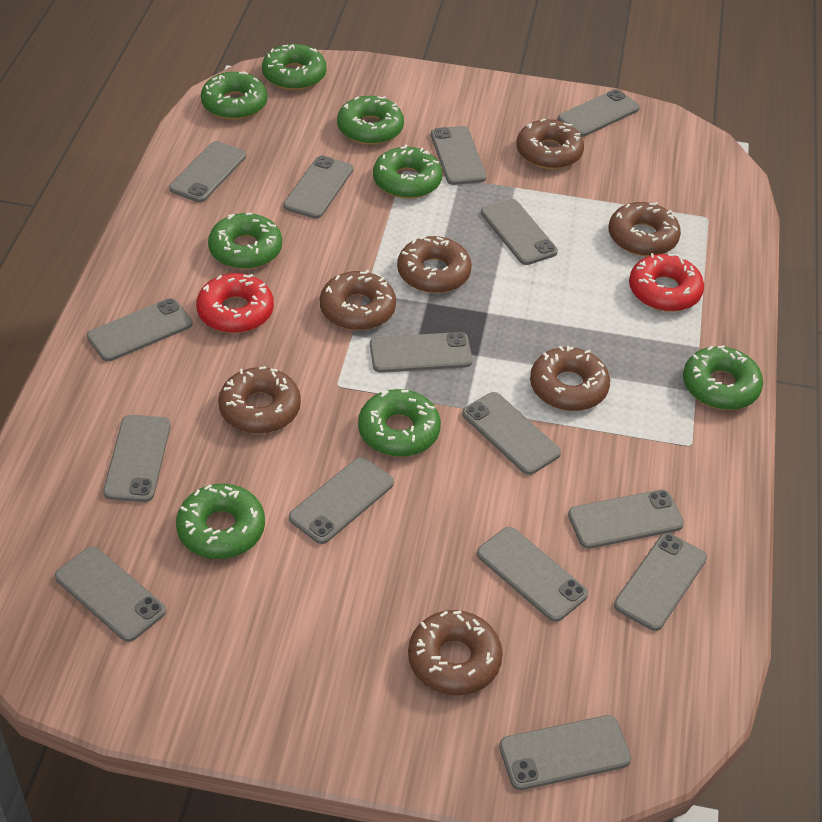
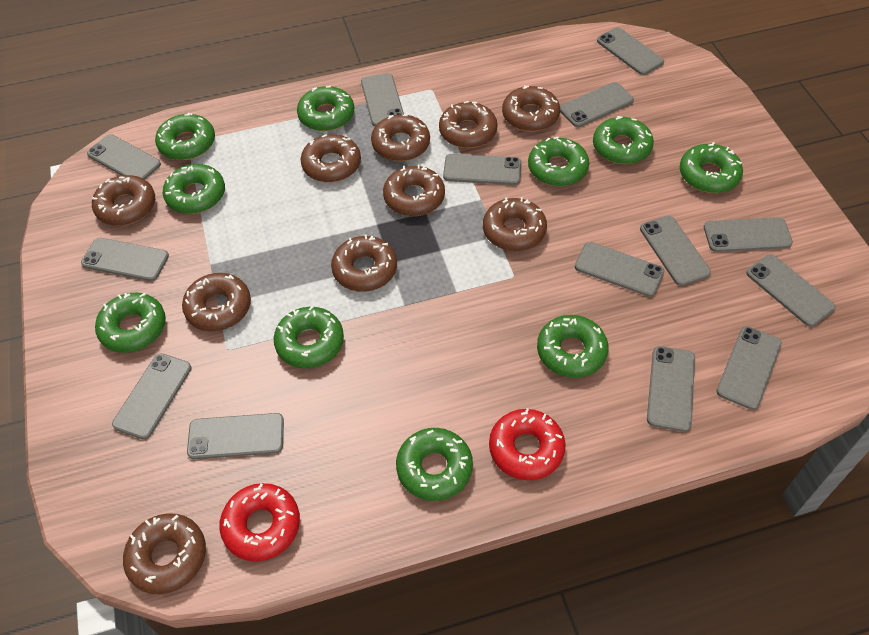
brown donut: 7 -> 10
green donut: 8 -> 10
grey phone: 15 -> 14

